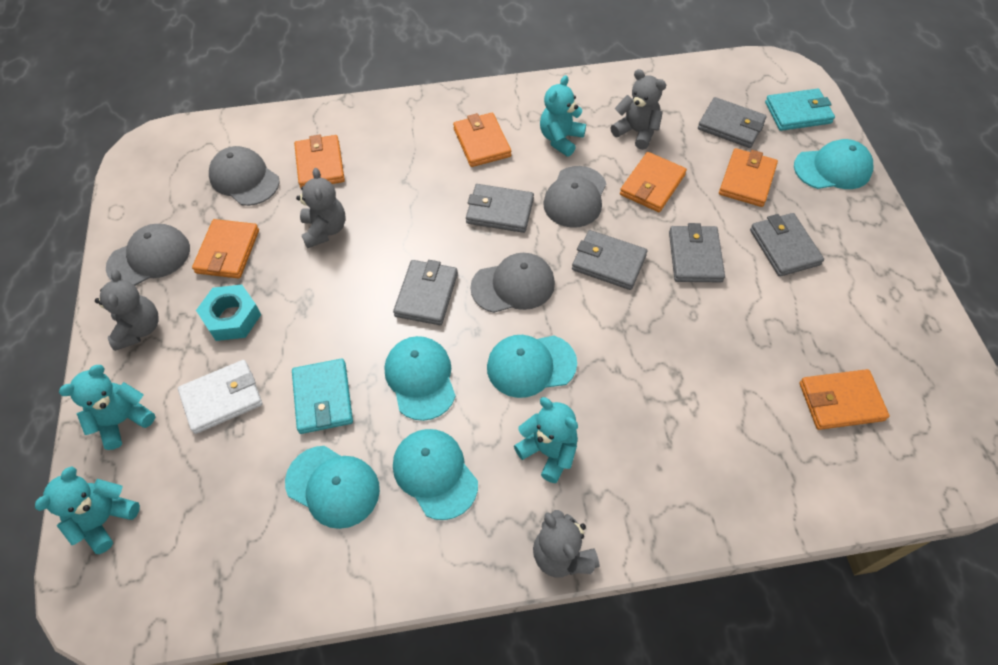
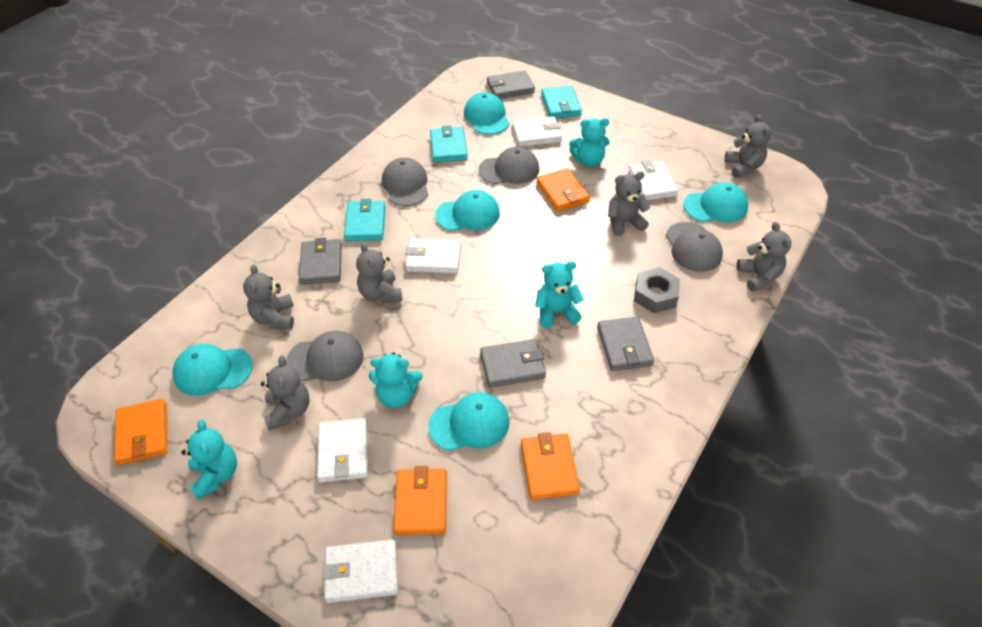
grey nut: 0 -> 1
grey teddy bear: 4 -> 6
grey wallet: 6 -> 4
orange wallet: 6 -> 4
turquoise nut: 1 -> 0
turquoise wallet: 2 -> 3
white wallet: 1 -> 5

